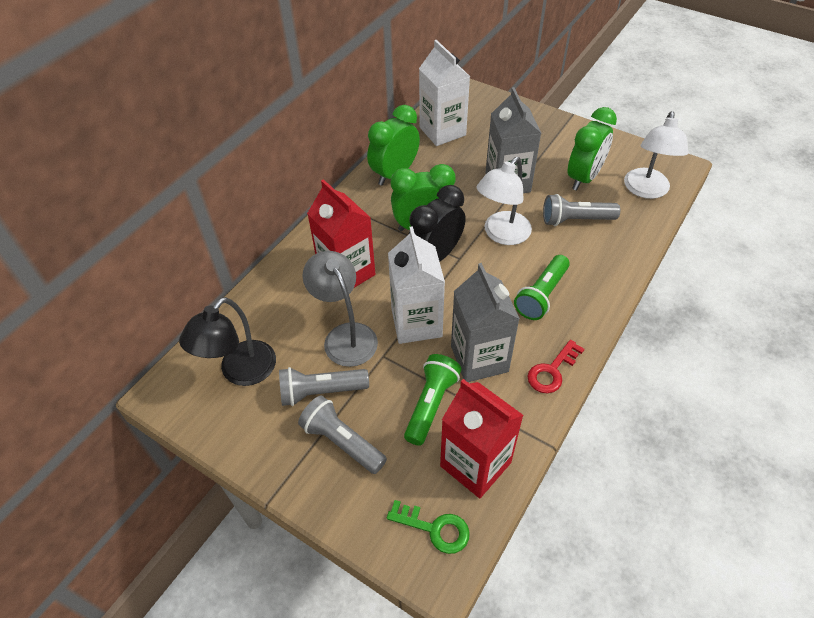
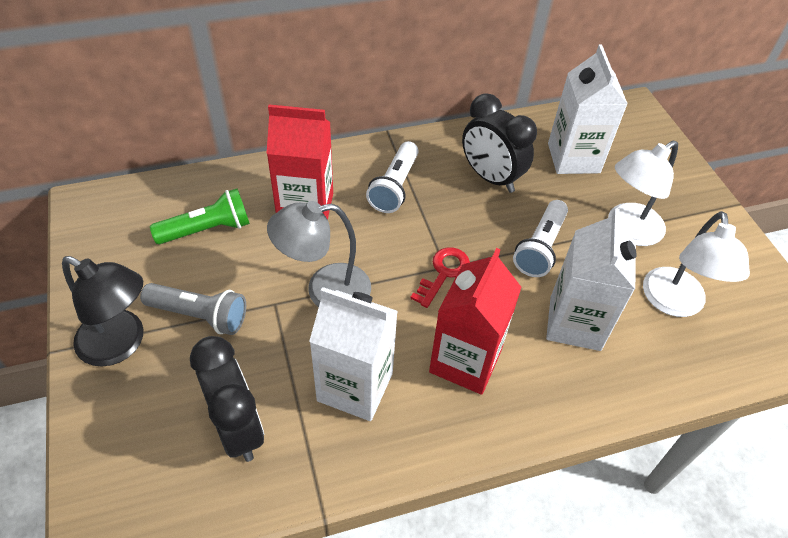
black clock: 1 -> 2
green clock: 3 -> 0
green flashlight: 2 -> 1
green key: 1 -> 0
grey carton: 2 -> 0
grey flashlight: 3 -> 1
white carton: 2 -> 3
white flashlight: 0 -> 2

